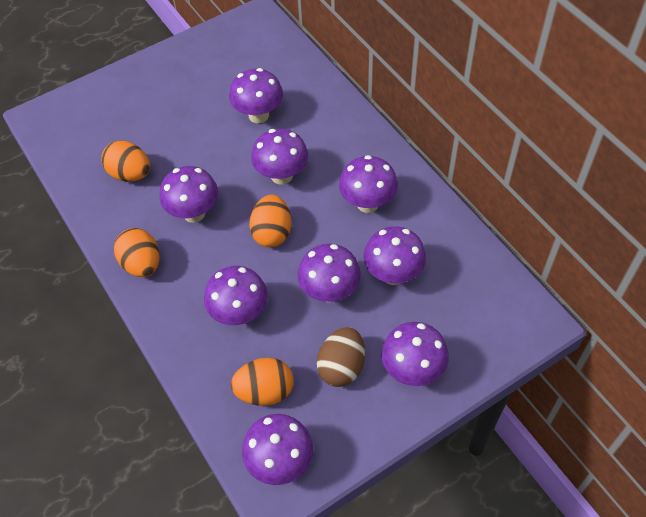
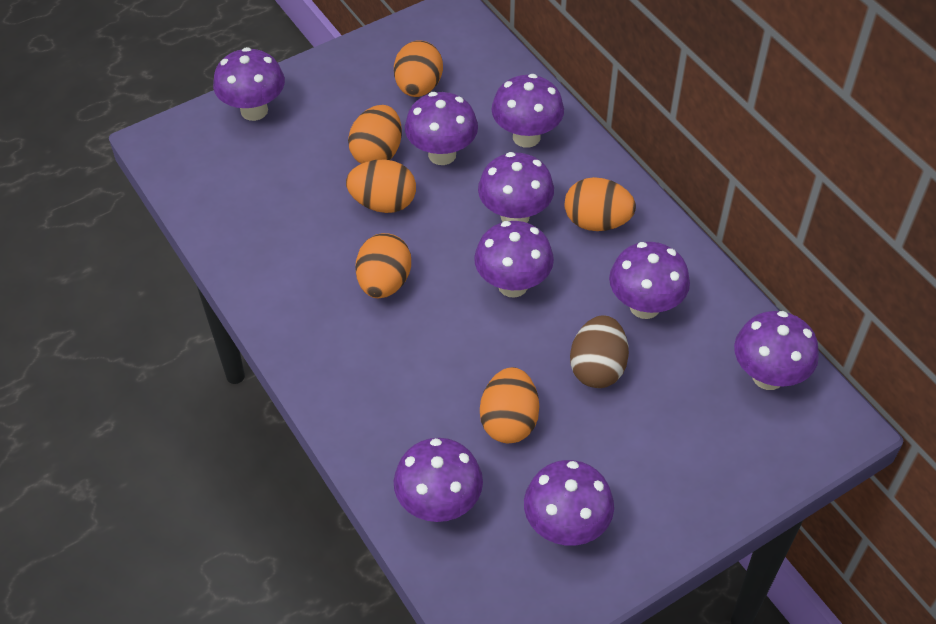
orange egg: 4 -> 6

